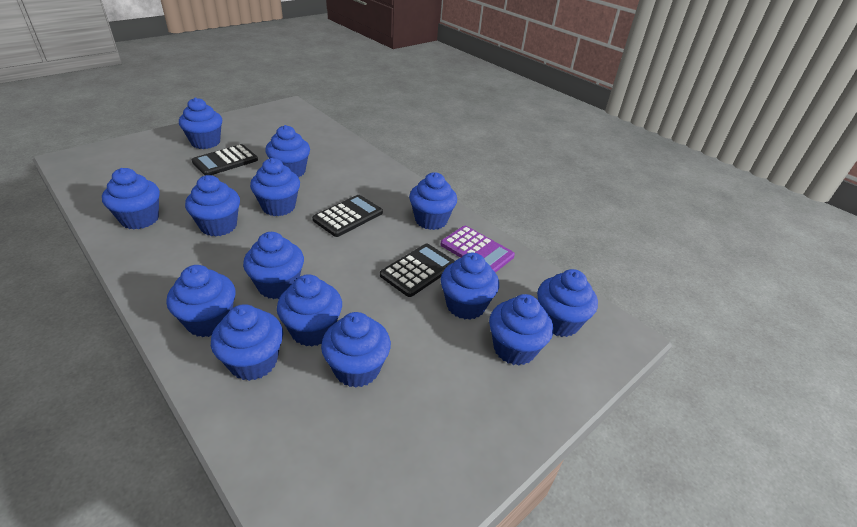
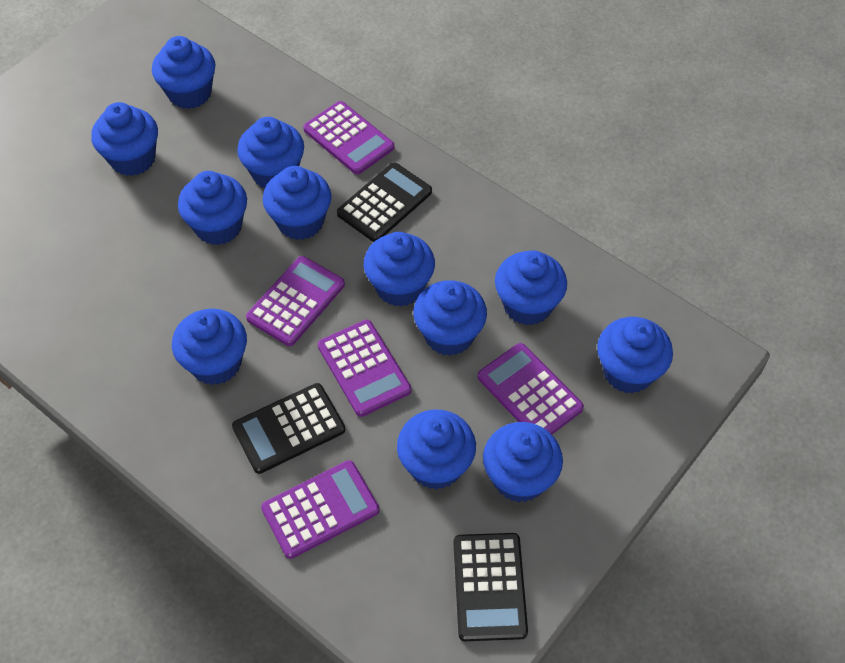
blue cupcake: 14 -> 12
purple calculator: 1 -> 5

